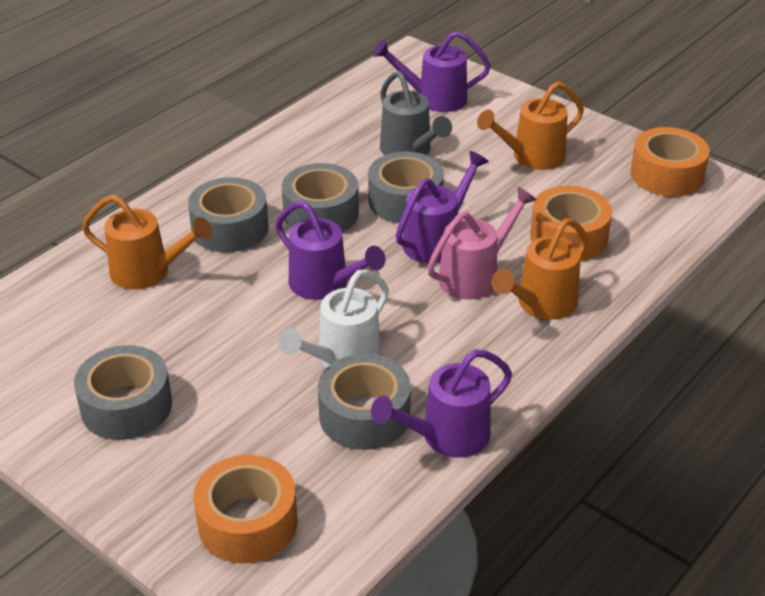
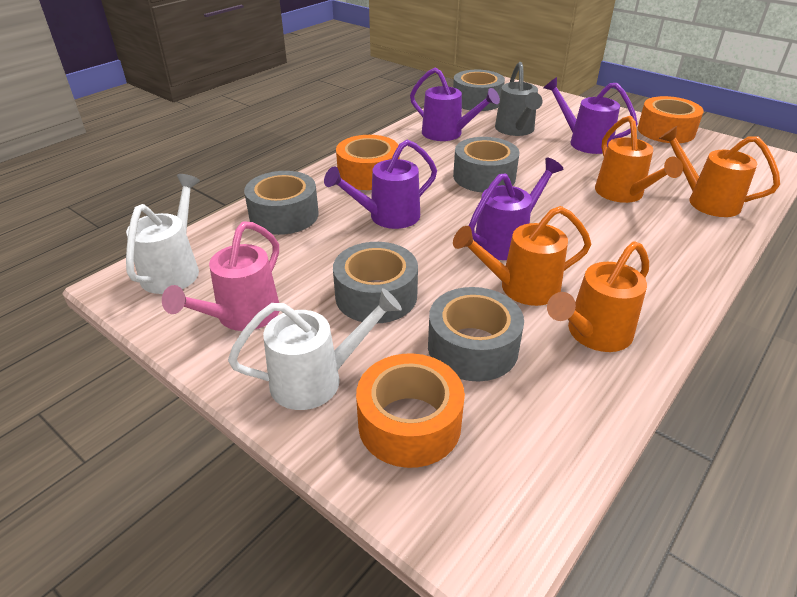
orange watering can: 3 -> 4
white watering can: 1 -> 2

